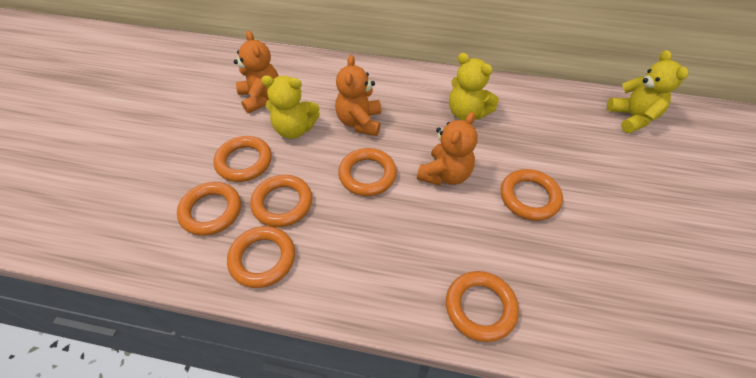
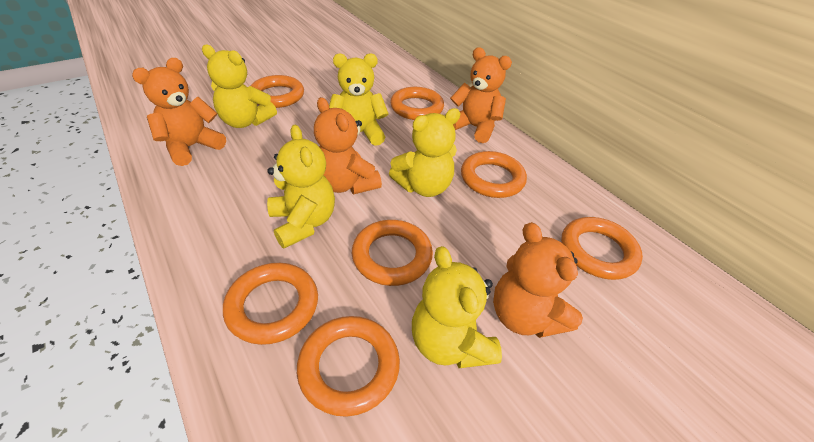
orange teddy bear: 3 -> 4
yellow teddy bear: 3 -> 5

